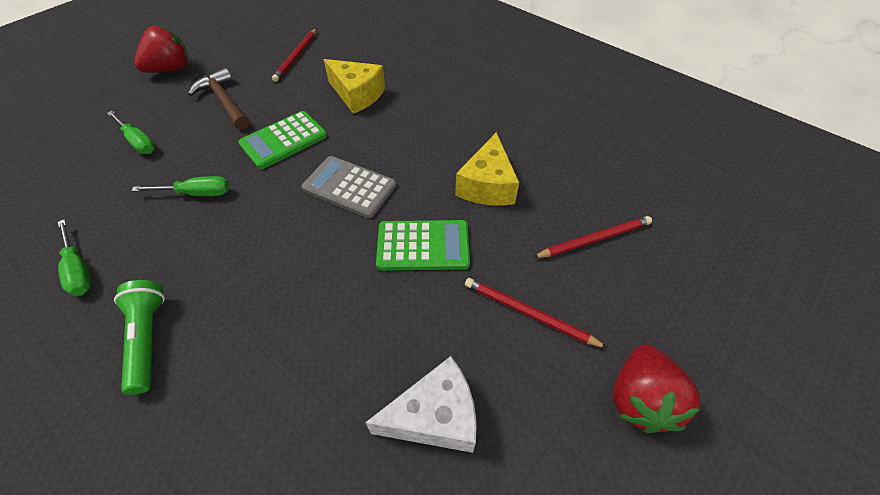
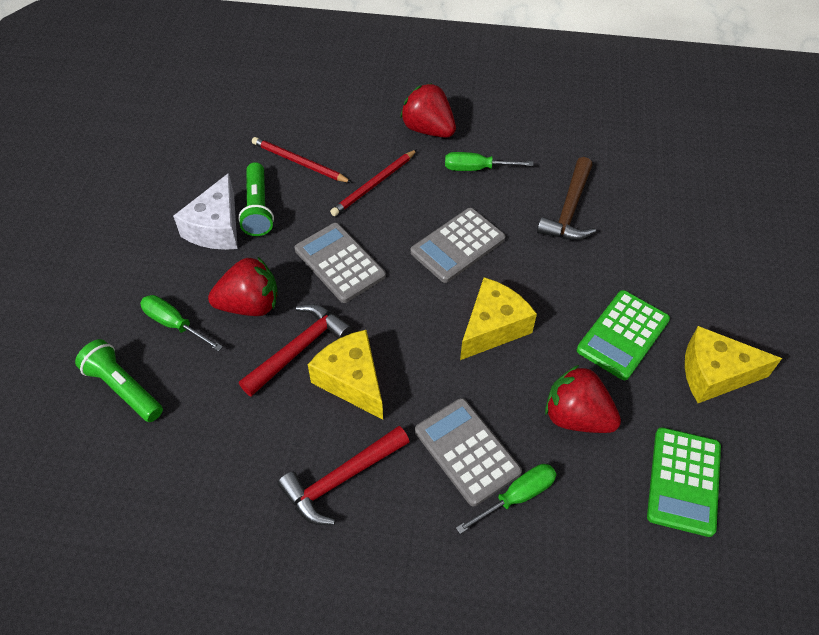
green flashlight: 1 -> 2
grey calculator: 1 -> 3
red hammer: 0 -> 2
red pencil: 3 -> 2
red strawberry: 2 -> 3
yellow cheese: 2 -> 3

